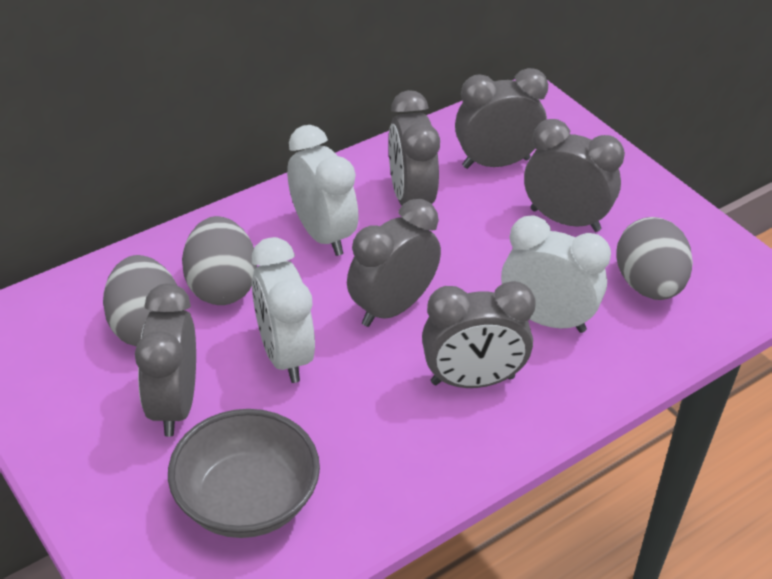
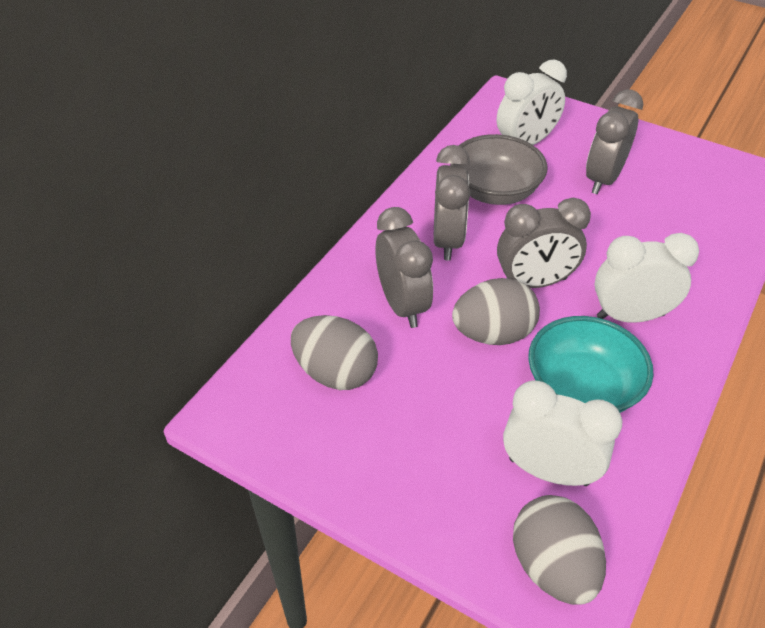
grey clock: 6 -> 4
turquoise bowl: 0 -> 1

